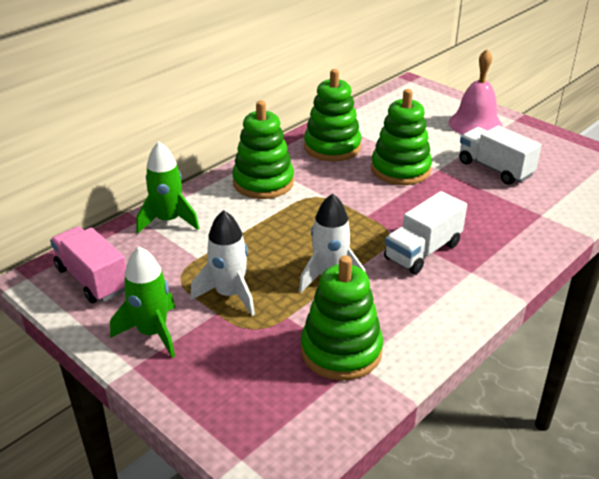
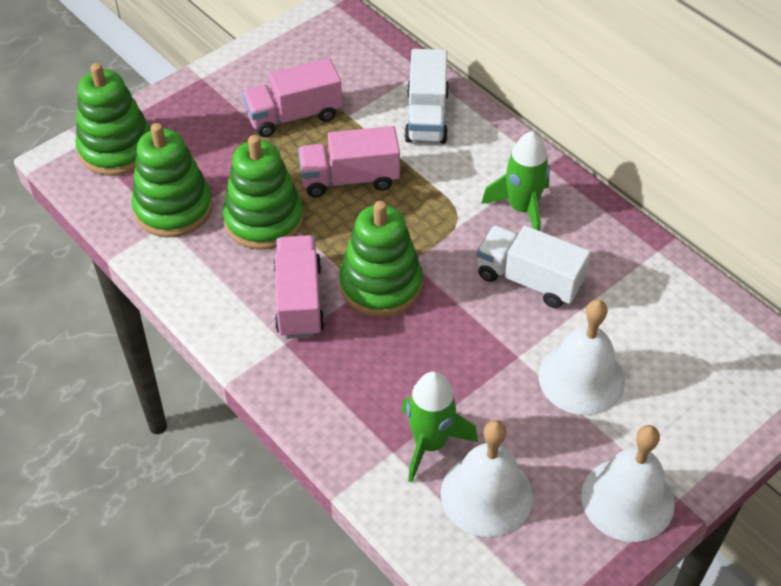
pink bell: 1 -> 0
pink truck: 1 -> 3
white bell: 0 -> 3
white rocket: 2 -> 0

